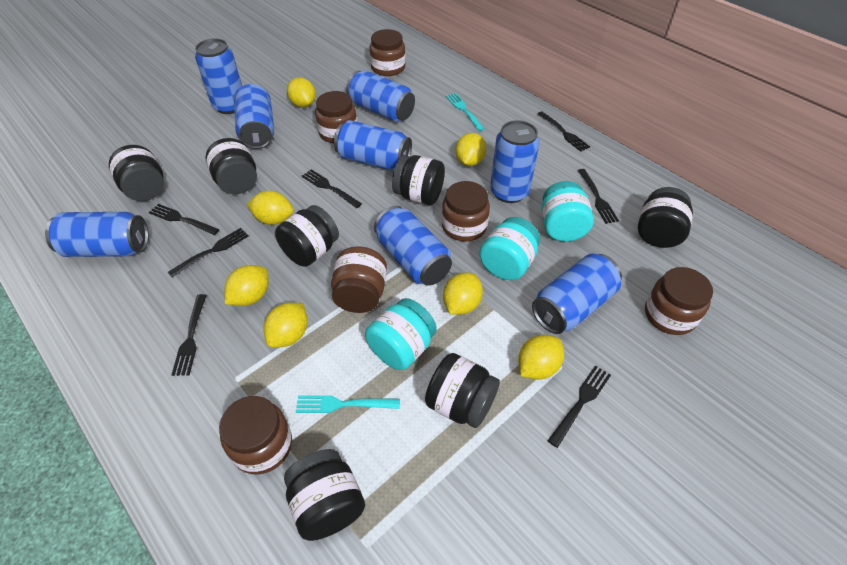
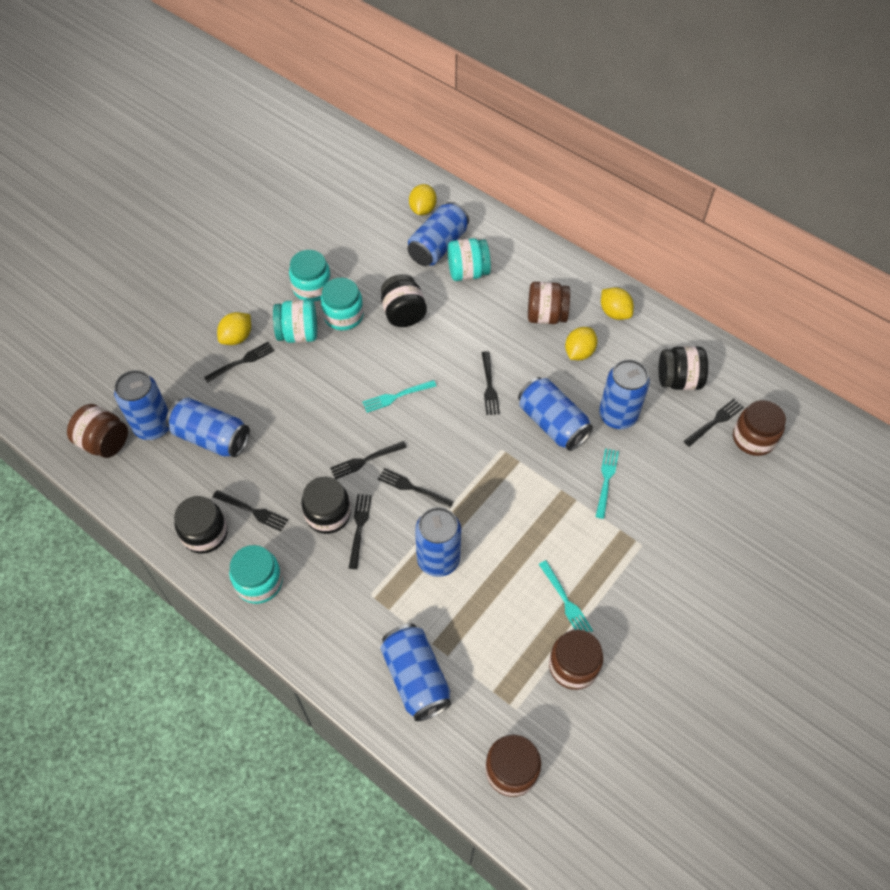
black jar: 7 -> 4
blue can: 8 -> 7
brown jar: 6 -> 5
turquoise fork: 2 -> 3
turquoise jar: 3 -> 5
yellow lemon: 7 -> 4

